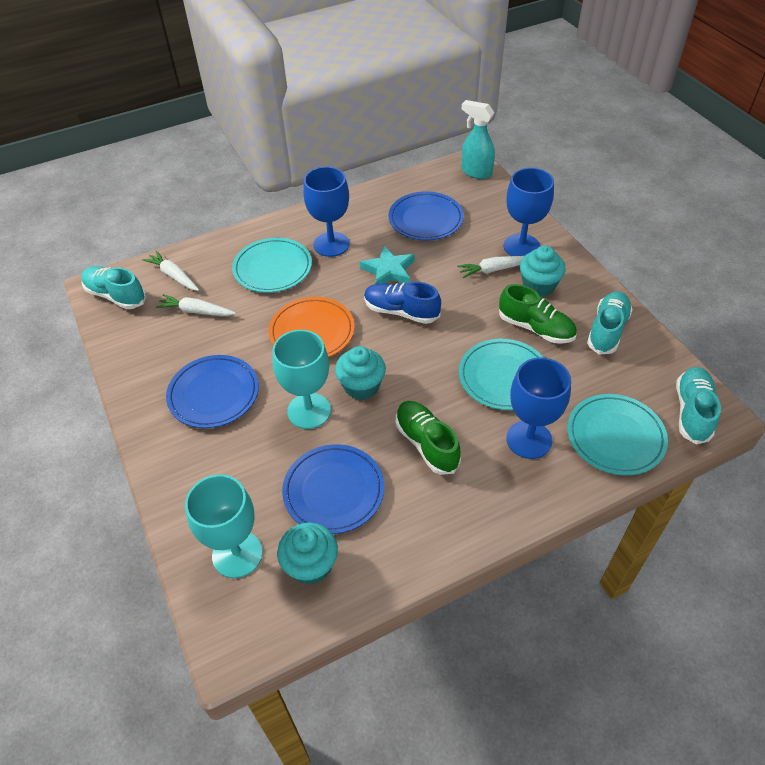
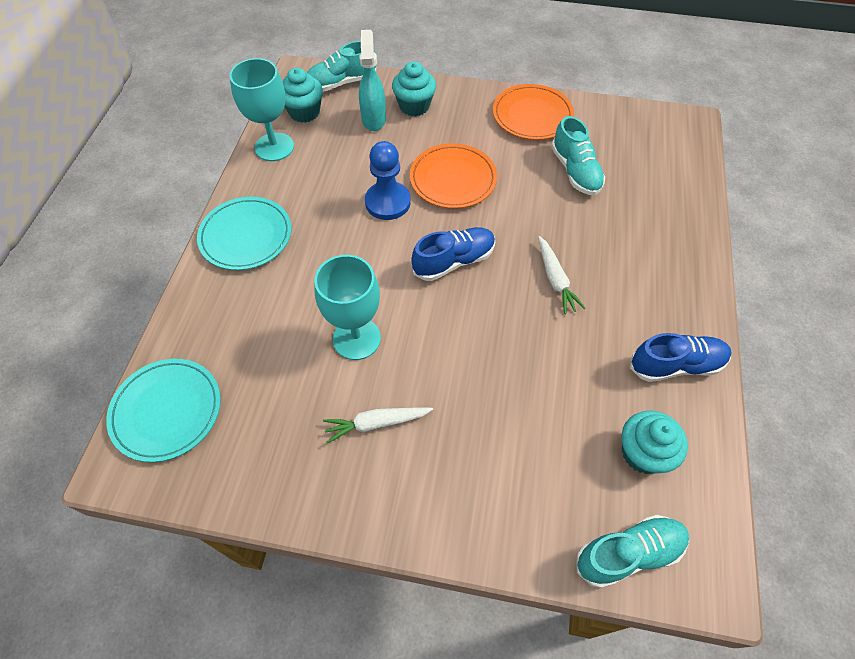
blue goblet: 3 -> 0
blue pawn: 0 -> 1
blue plate: 3 -> 0
blue shoe: 1 -> 2
green shoe: 2 -> 0
orange plate: 1 -> 2
turquoise plate: 3 -> 2
turquoise star: 1 -> 0
white carrot: 3 -> 2

